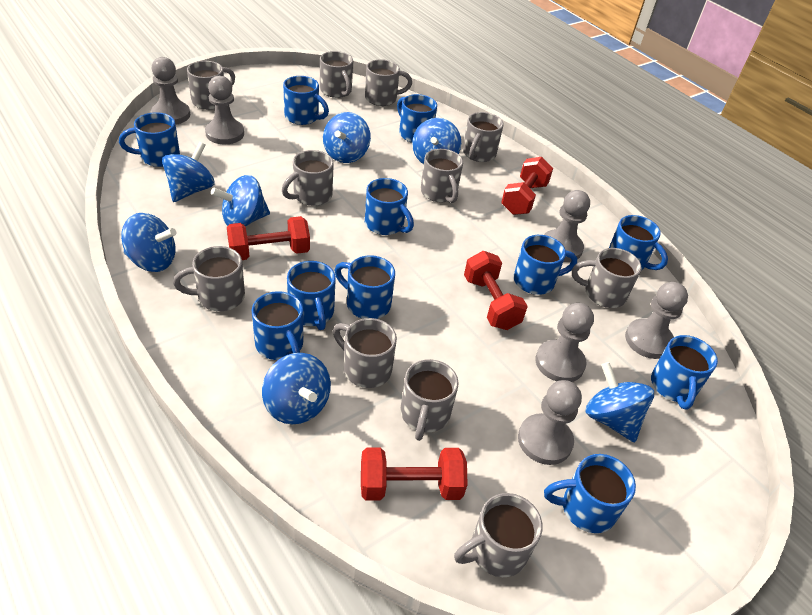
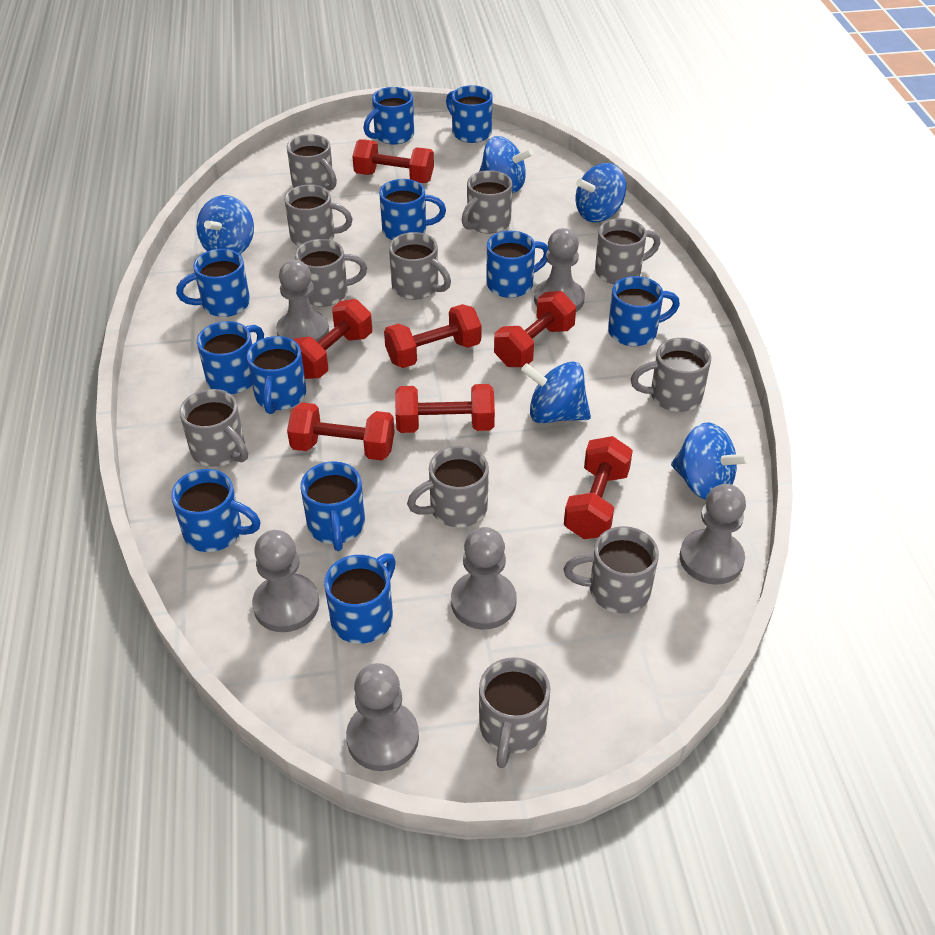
blue spinning top: 7 -> 5
red dumbbell: 4 -> 7

